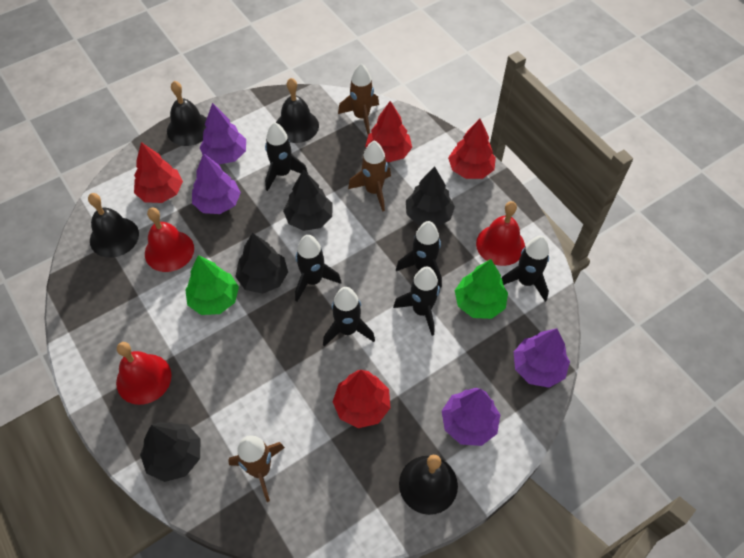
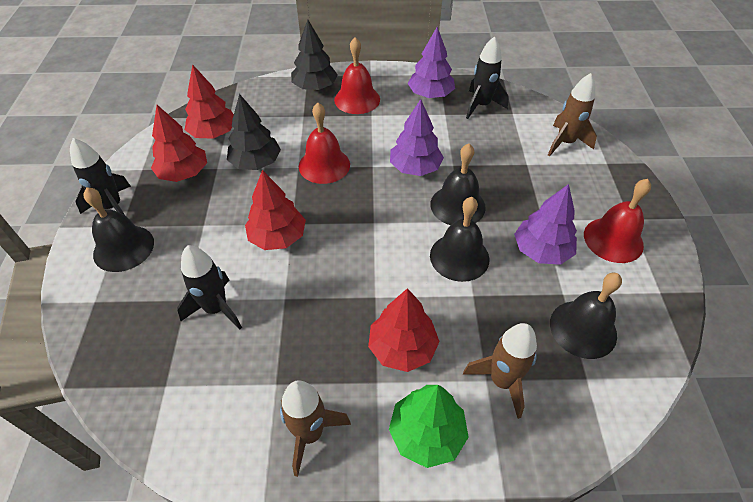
black rocket: 6 -> 3
black tree: 4 -> 2
green tree: 2 -> 1
purple tree: 4 -> 3

